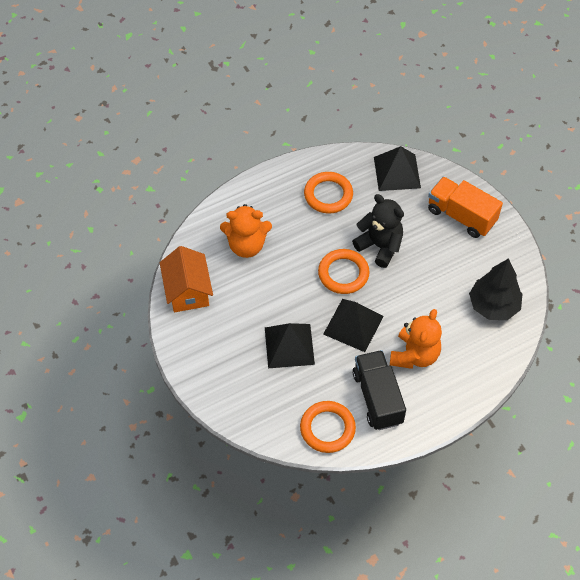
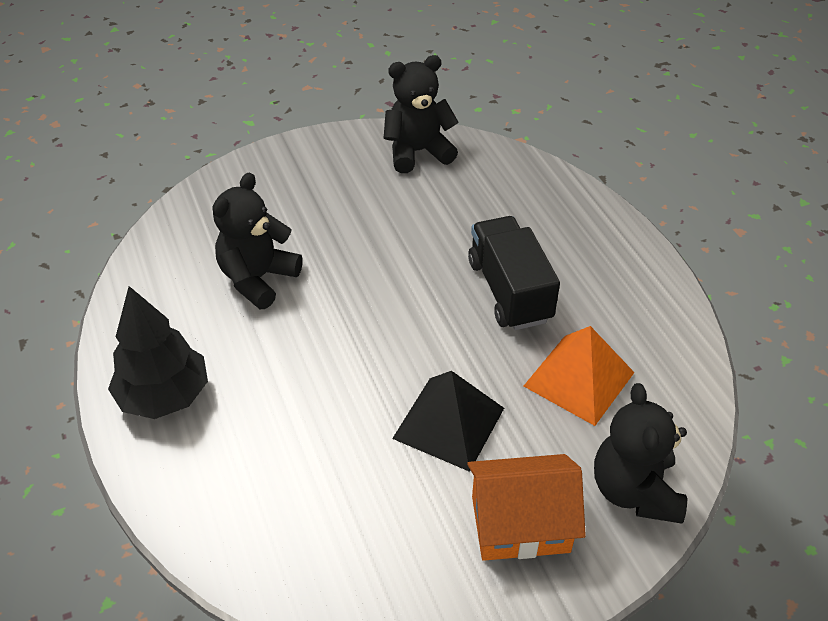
black pyramid: 3 -> 1
black teddy bear: 1 -> 3
orange pyramid: 0 -> 1
orange ring: 3 -> 0
orange teddy bear: 2 -> 0
orange truck: 1 -> 0

